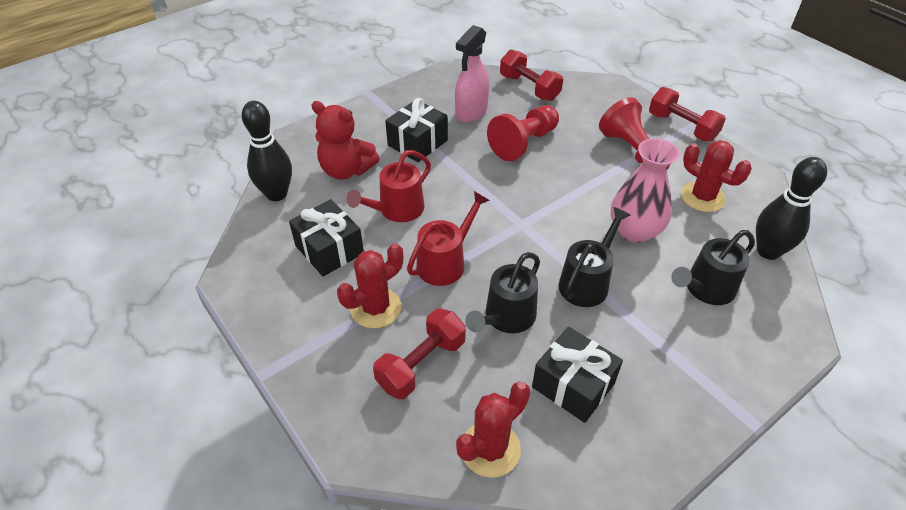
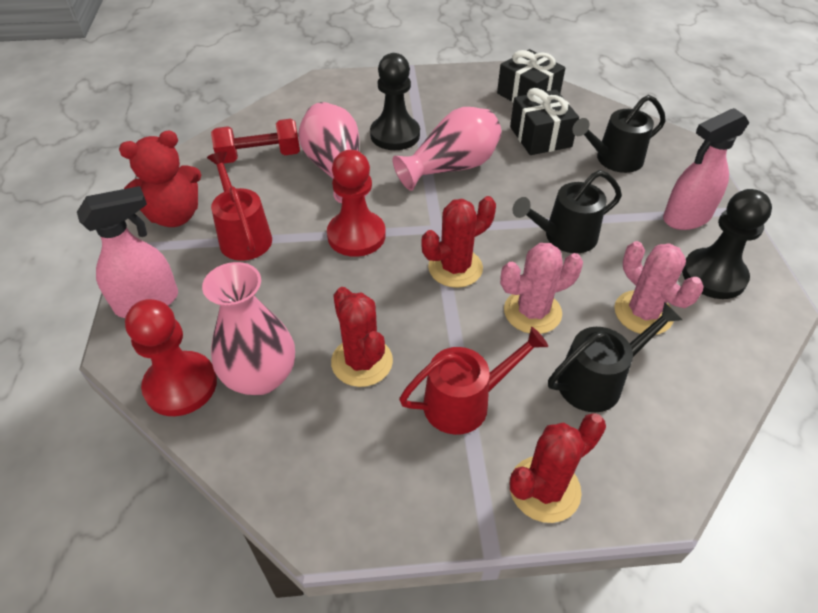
black bowling pin: 2 -> 0
black gift: 3 -> 2
black pawn: 0 -> 2
pink cactus: 0 -> 2
pink spray bottle: 1 -> 2
pink vase: 1 -> 3
red dumbbell: 3 -> 1

